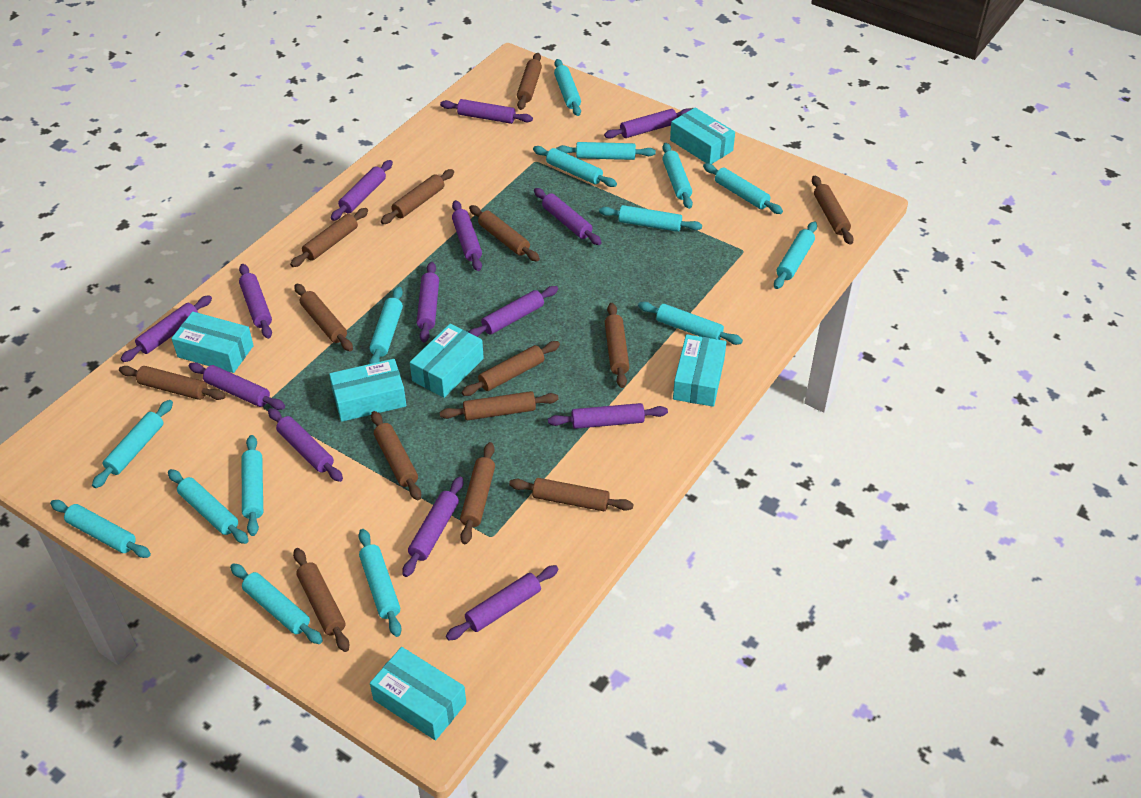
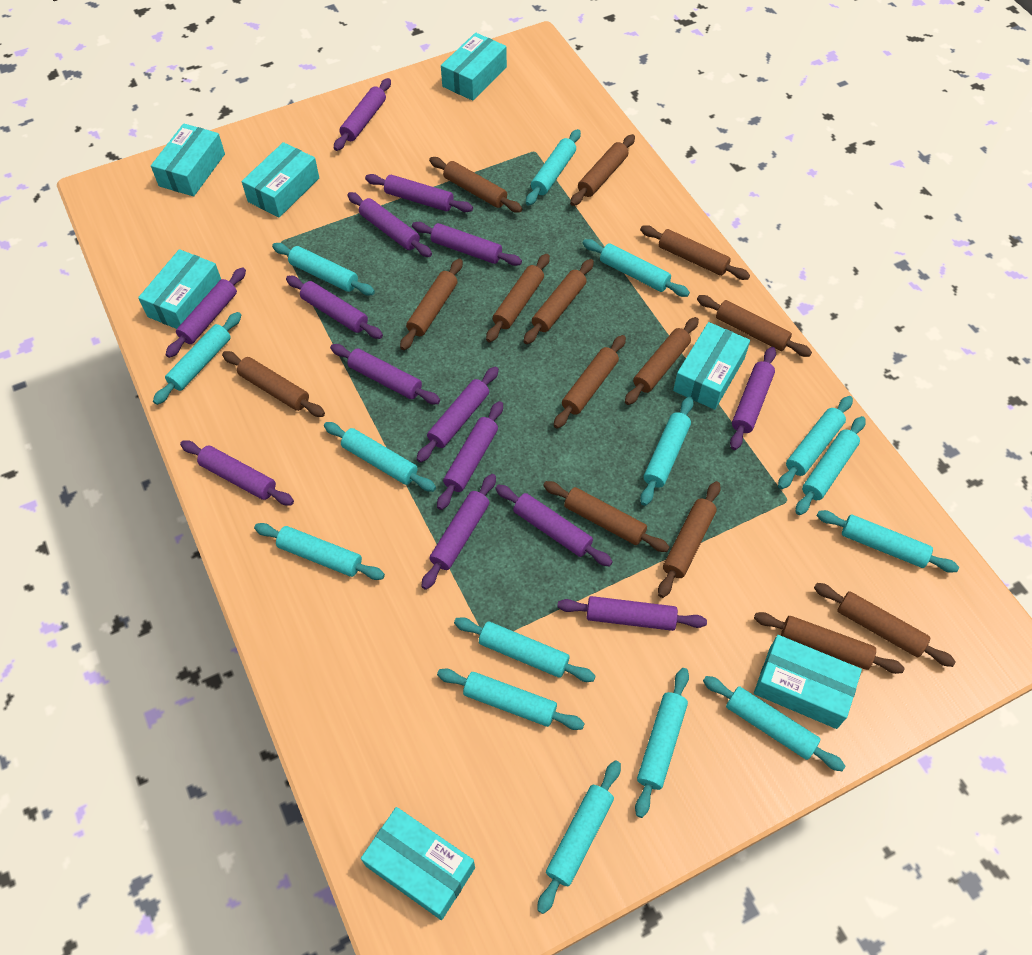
turquoise box: 6 -> 7

